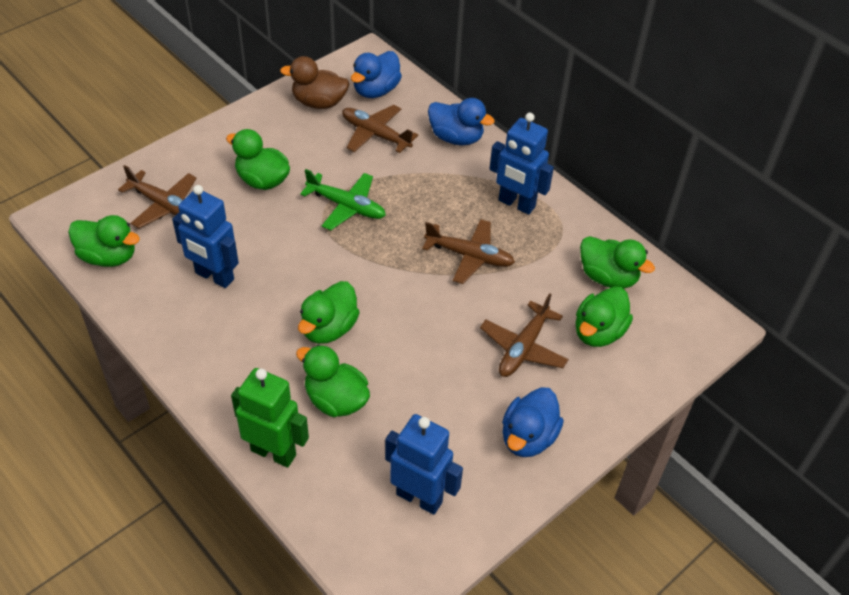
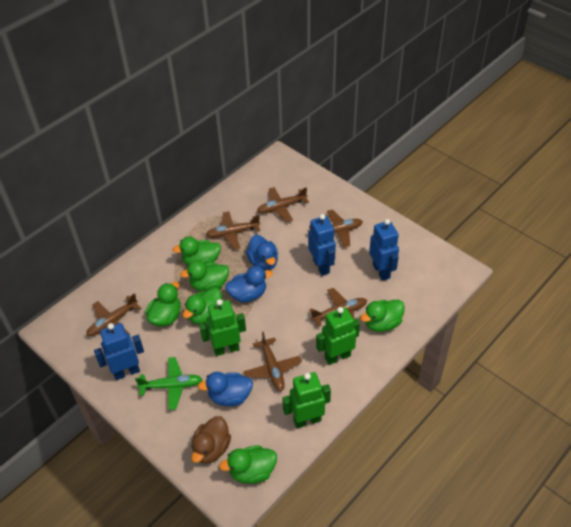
brown plane: 4 -> 6
green robot: 1 -> 3

